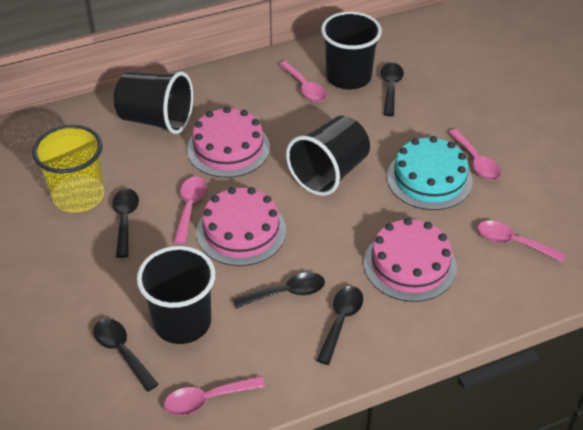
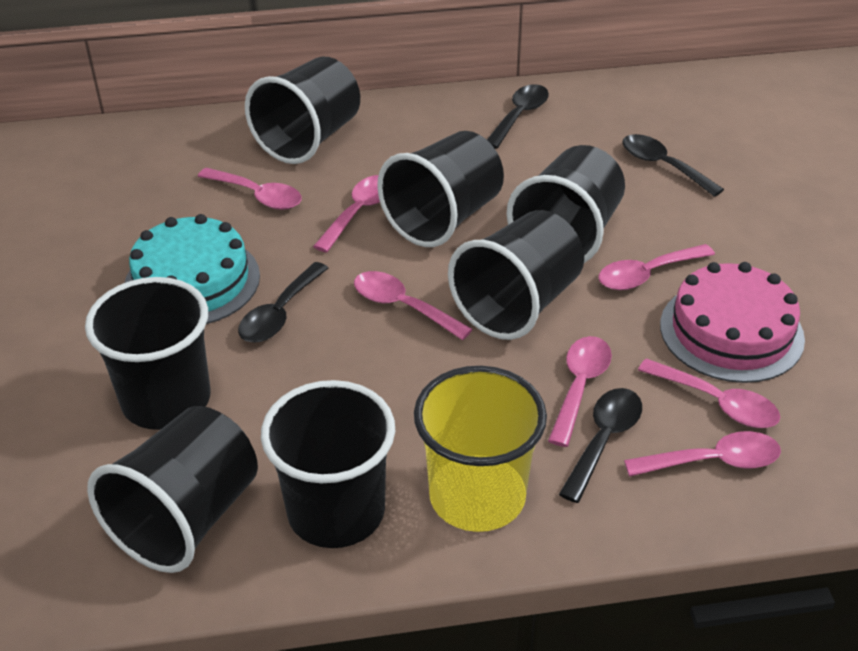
black cup: 4 -> 7
black spoon: 5 -> 4
pink cake: 3 -> 1
pink spoon: 5 -> 7

